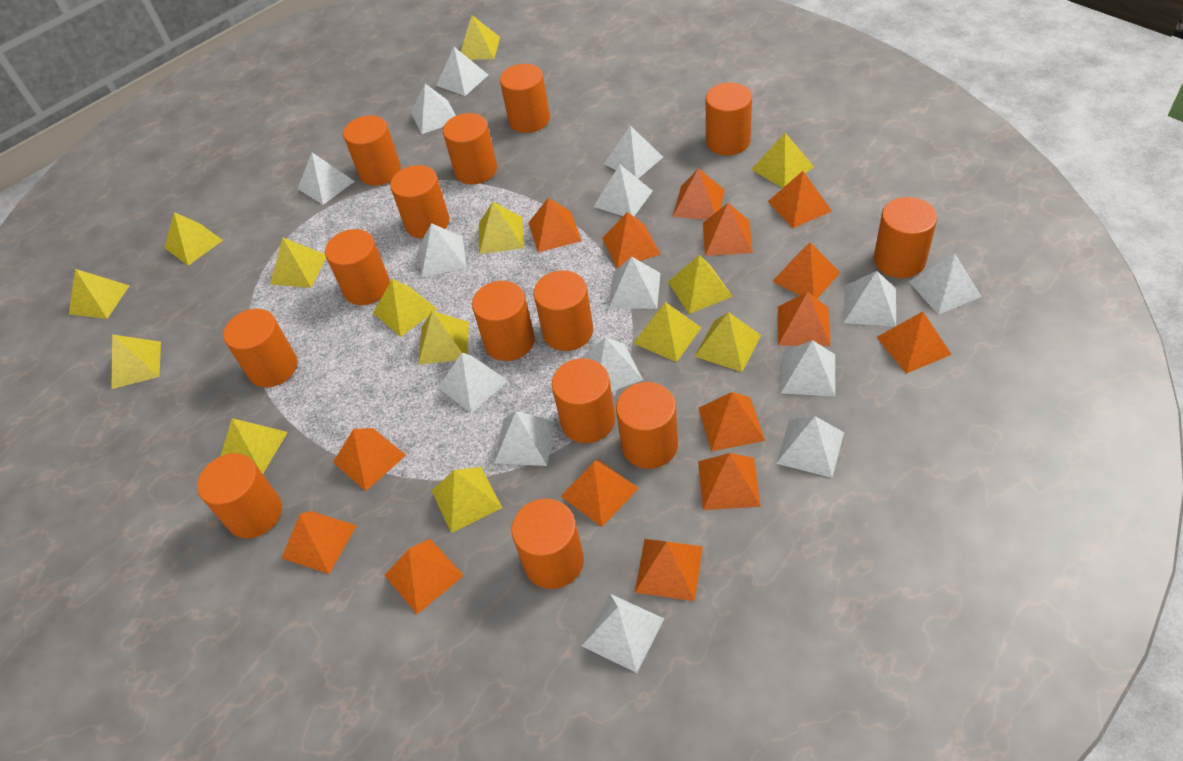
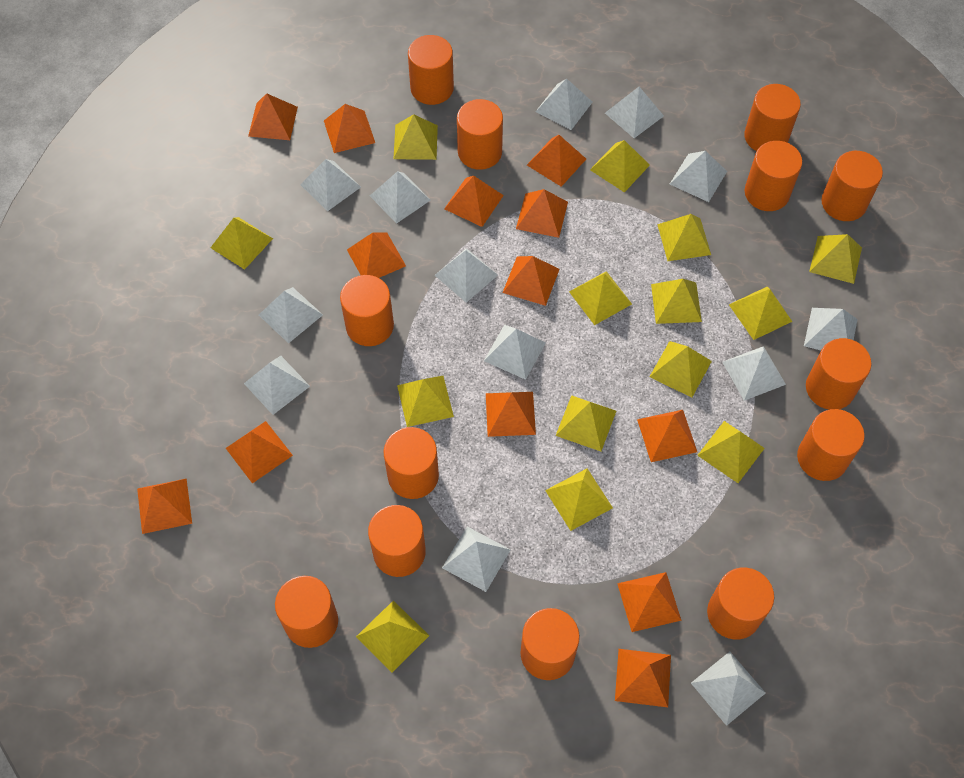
orange cylinder: 14 -> 13
orange pyramid: 15 -> 13
white pyramid: 15 -> 13

